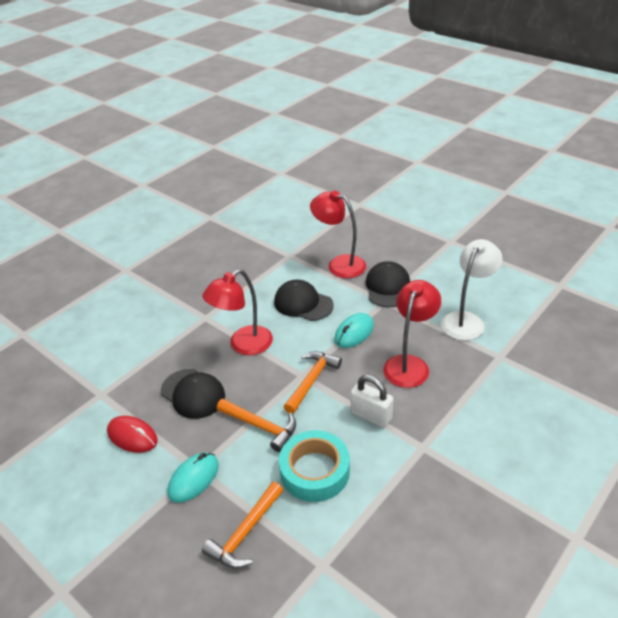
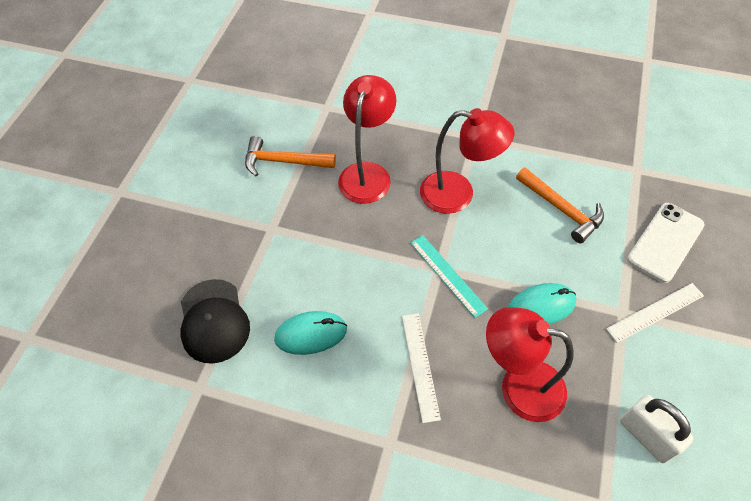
black cap: 3 -> 1
orange hammer: 3 -> 2
red mouse: 1 -> 0
turquoise ruler: 0 -> 1
turquoise tape: 1 -> 0
white lamp: 1 -> 0
white phone: 0 -> 1
white ruler: 0 -> 2

